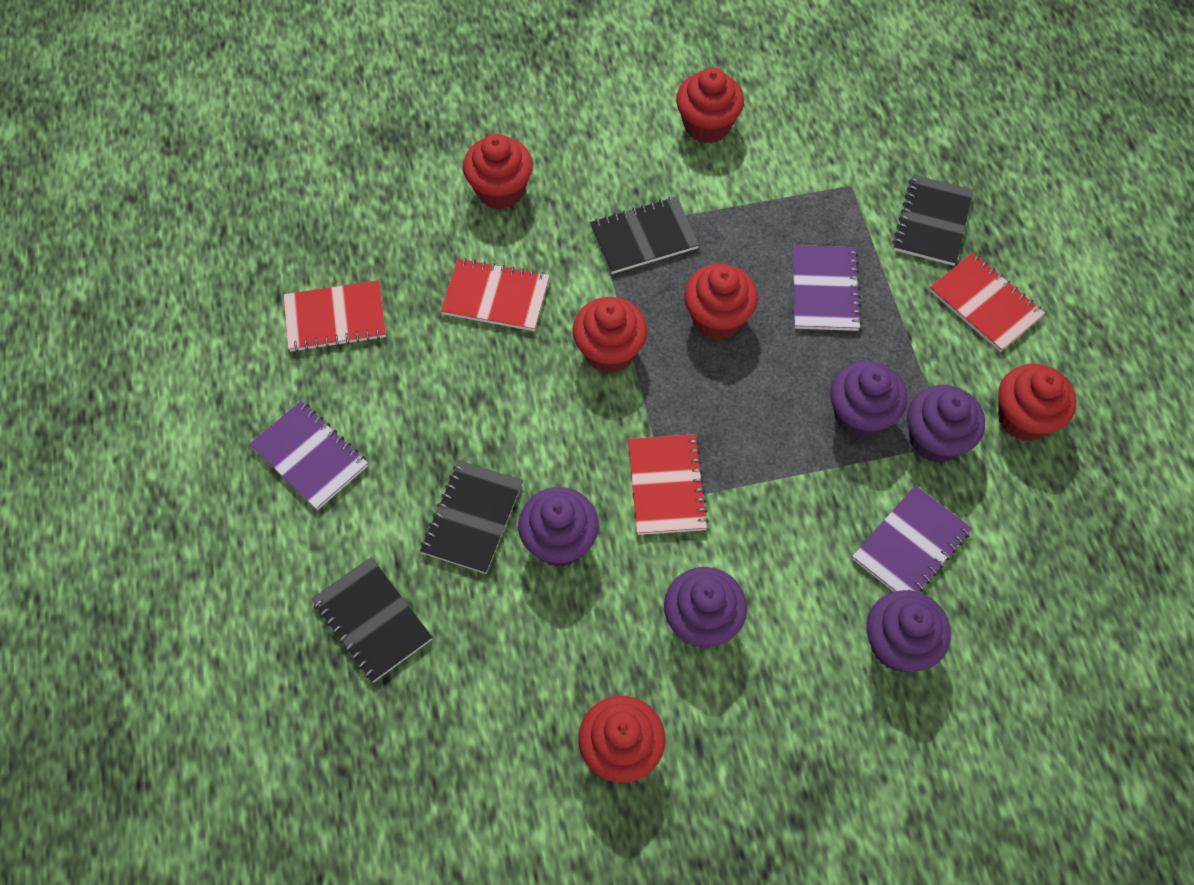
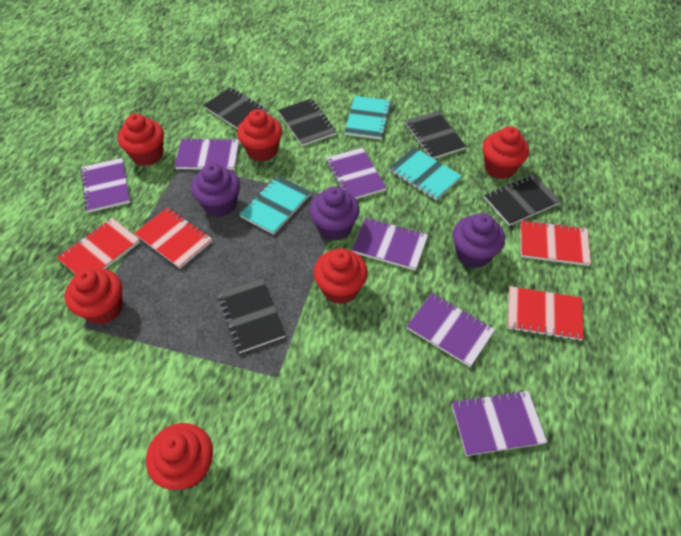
black notebook: 4 -> 5
purple cupcake: 5 -> 3
purple notebook: 3 -> 6
turquoise notebook: 0 -> 3

